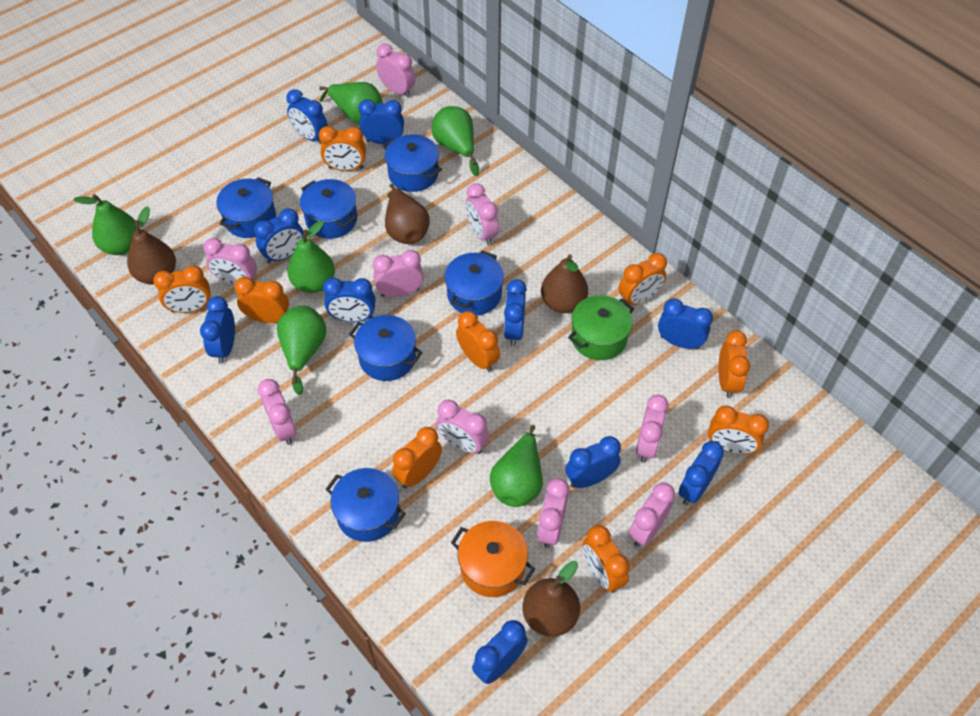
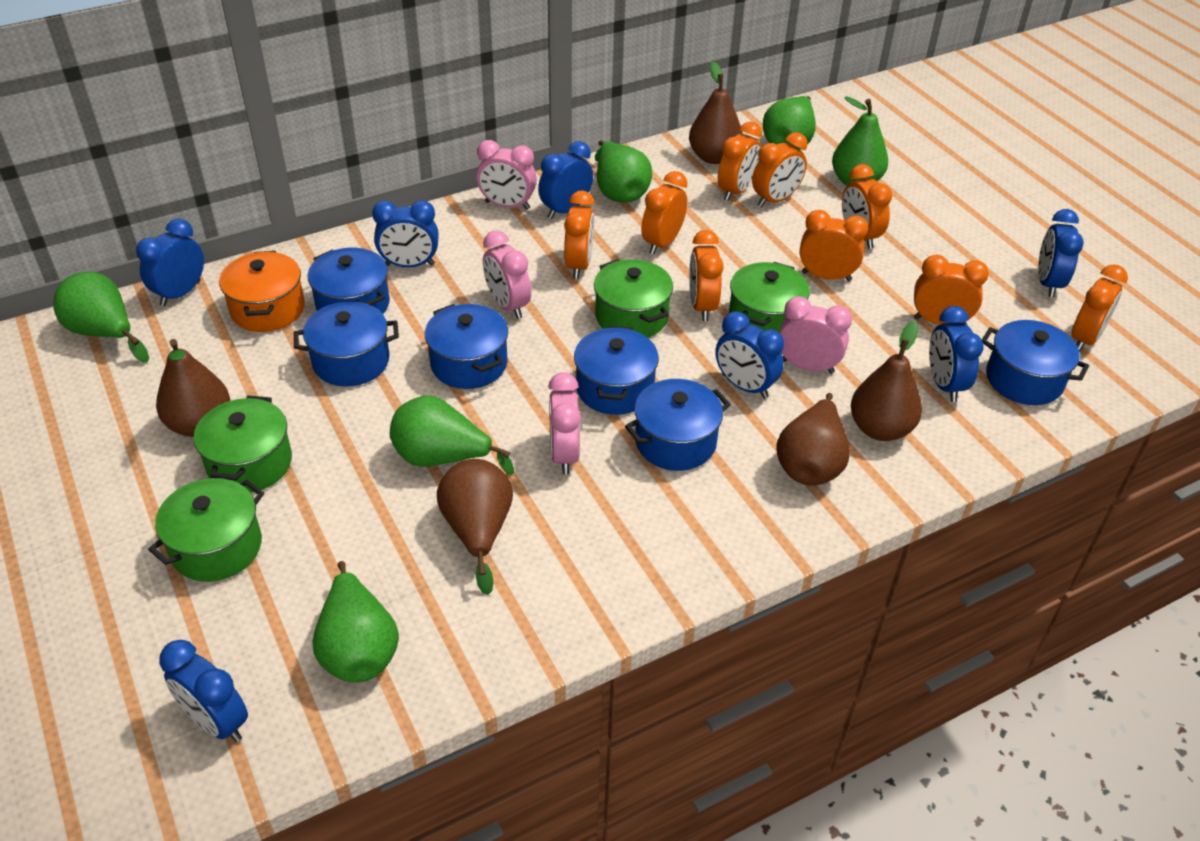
blue clock: 10 -> 7
brown pear: 4 -> 5
green pot: 1 -> 4
pink clock: 9 -> 4

